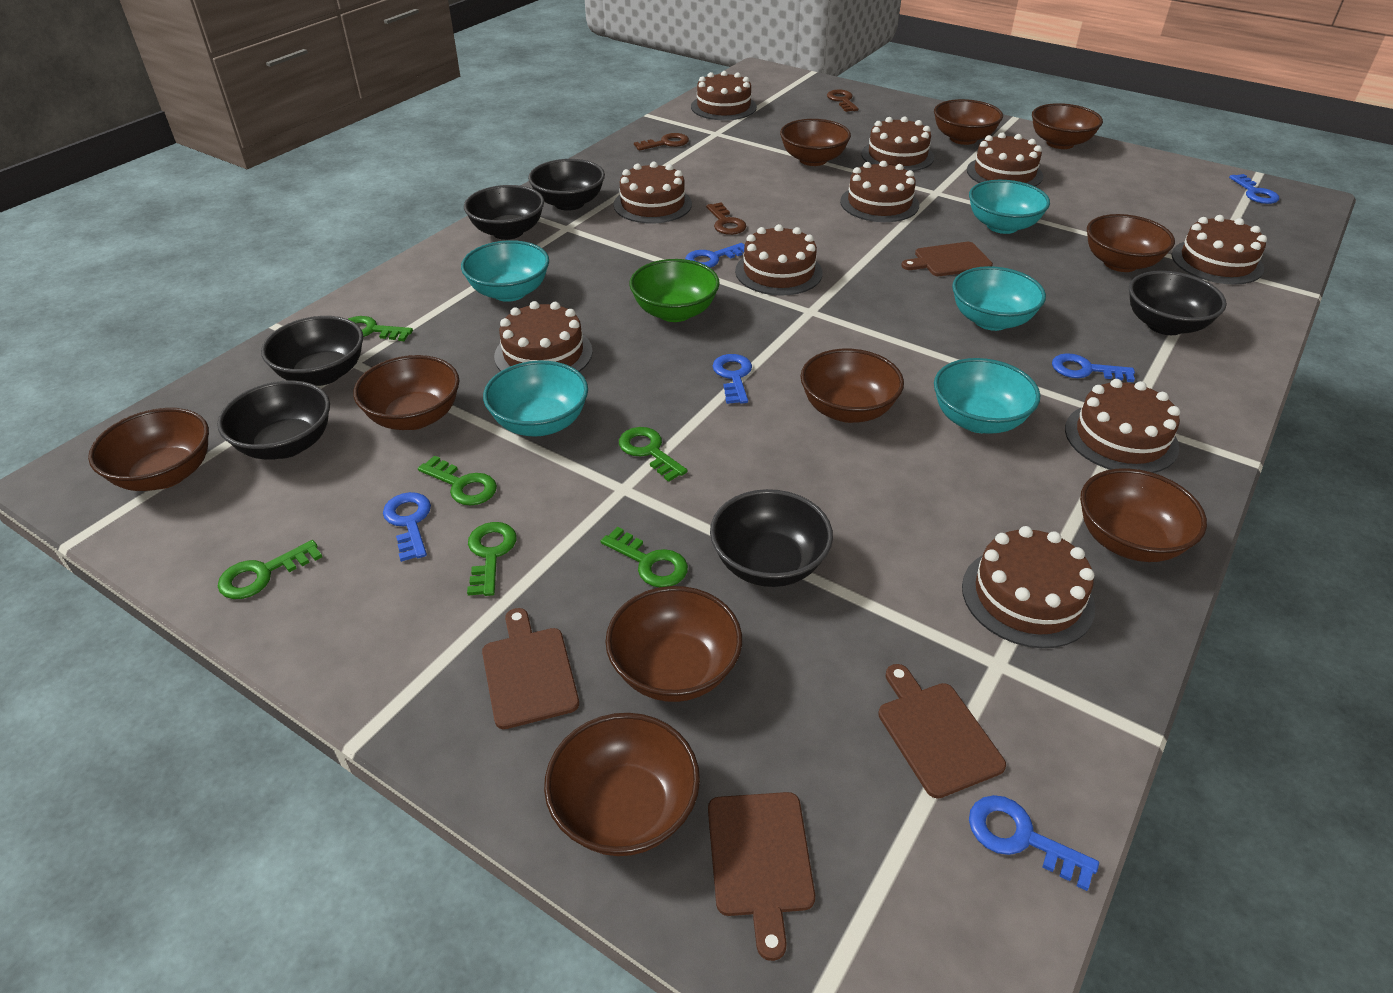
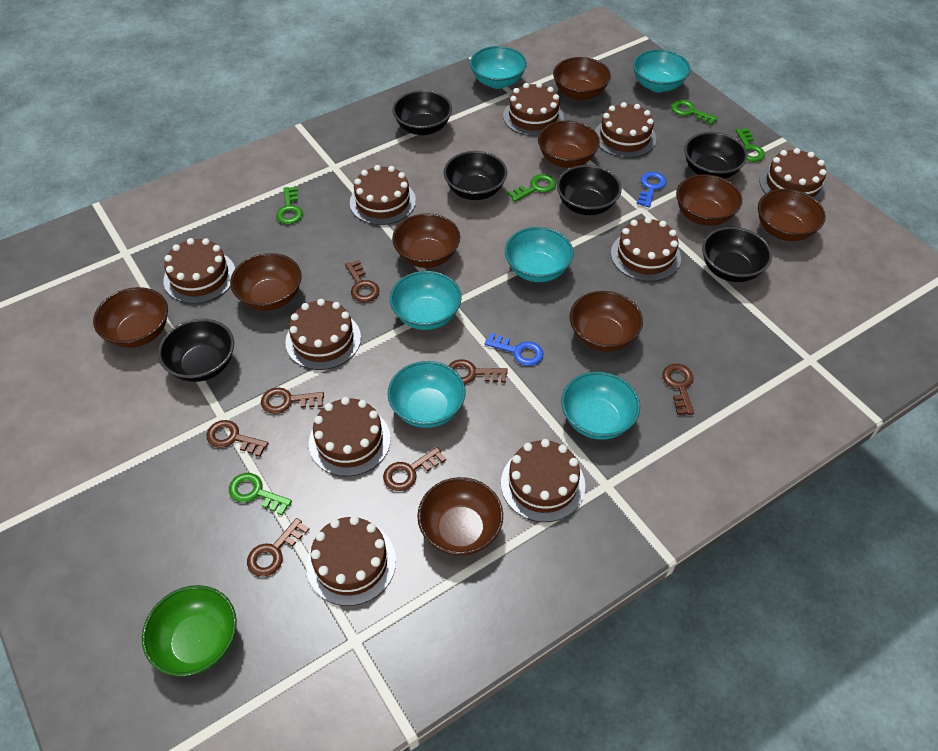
blue key: 6 -> 2
brown bowl: 10 -> 9
brown cutting board: 4 -> 0
brown key: 3 -> 7
green key: 6 -> 5
turquoise bowl: 5 -> 6

